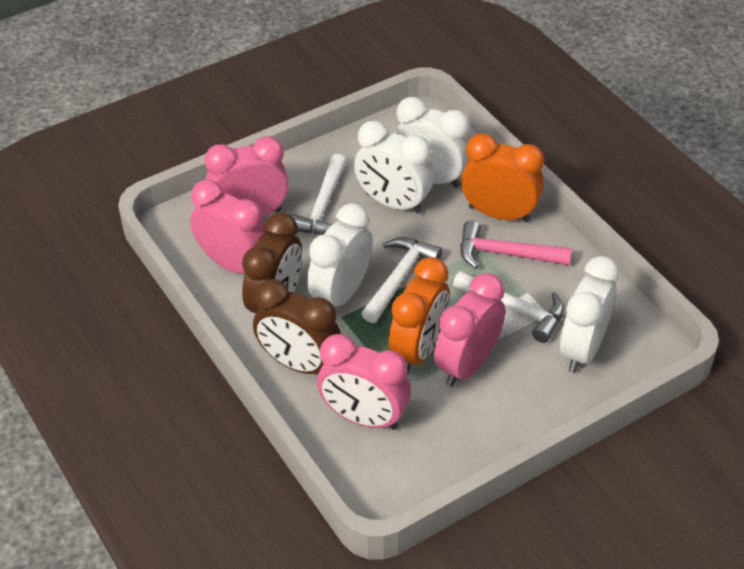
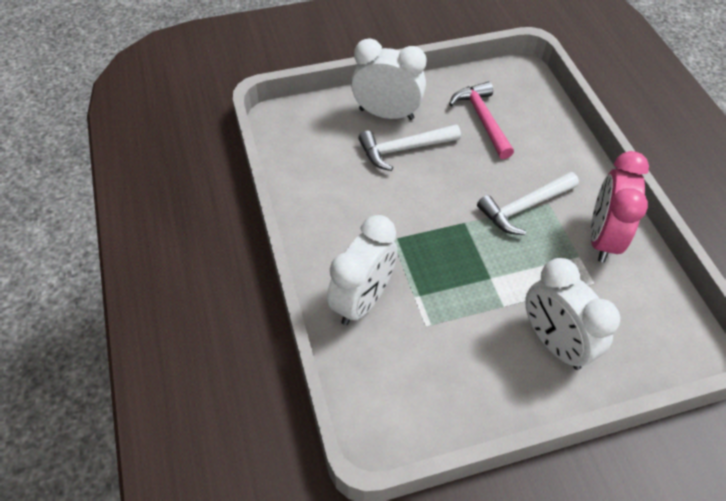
brown clock: 2 -> 0
orange clock: 2 -> 0
pink clock: 4 -> 1
white clock: 4 -> 3
white hammer: 3 -> 2

